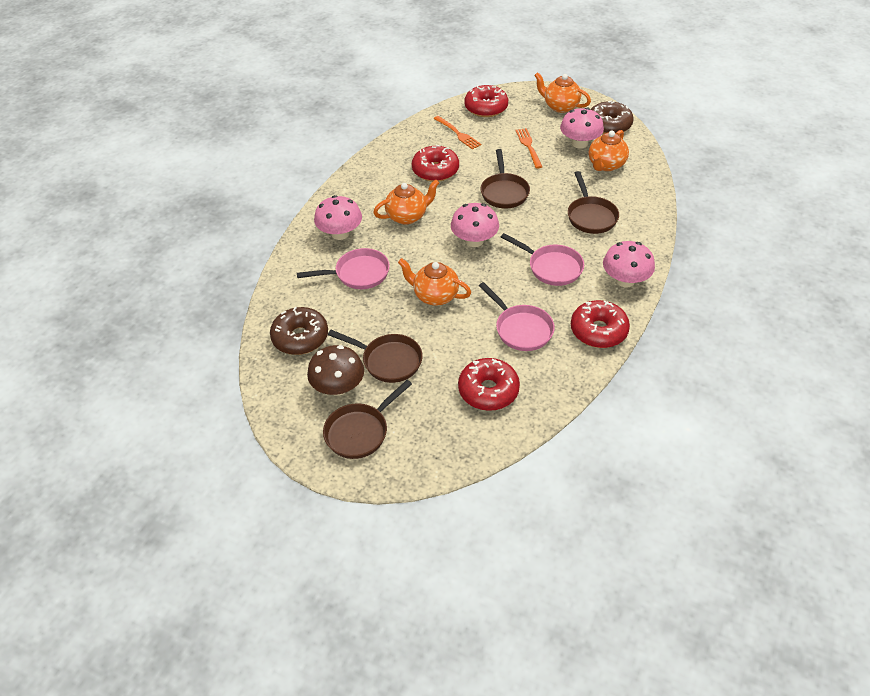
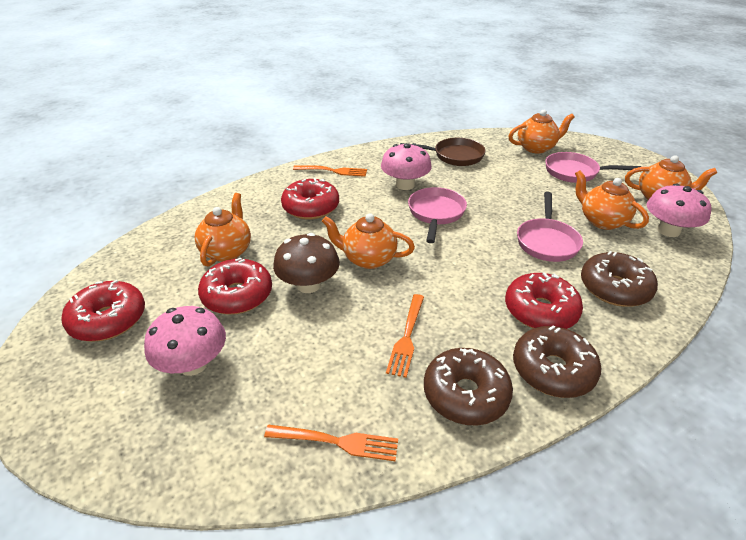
brown donut: 2 -> 3
brown pan: 4 -> 1
orange fork: 2 -> 3
orange teapot: 4 -> 5
pink mushroom: 4 -> 3

